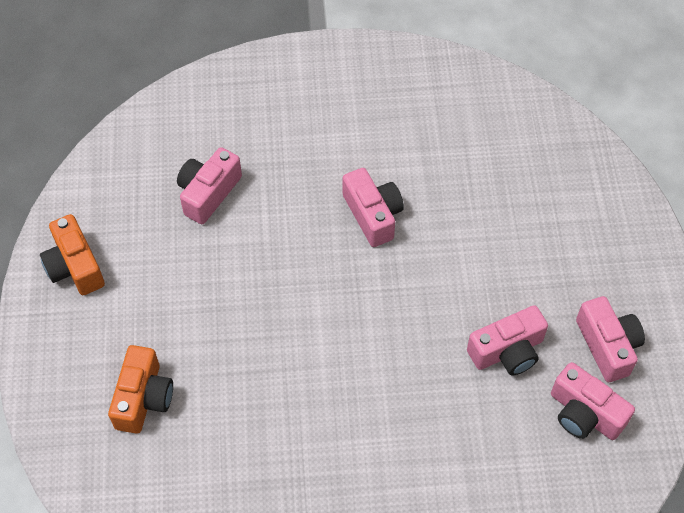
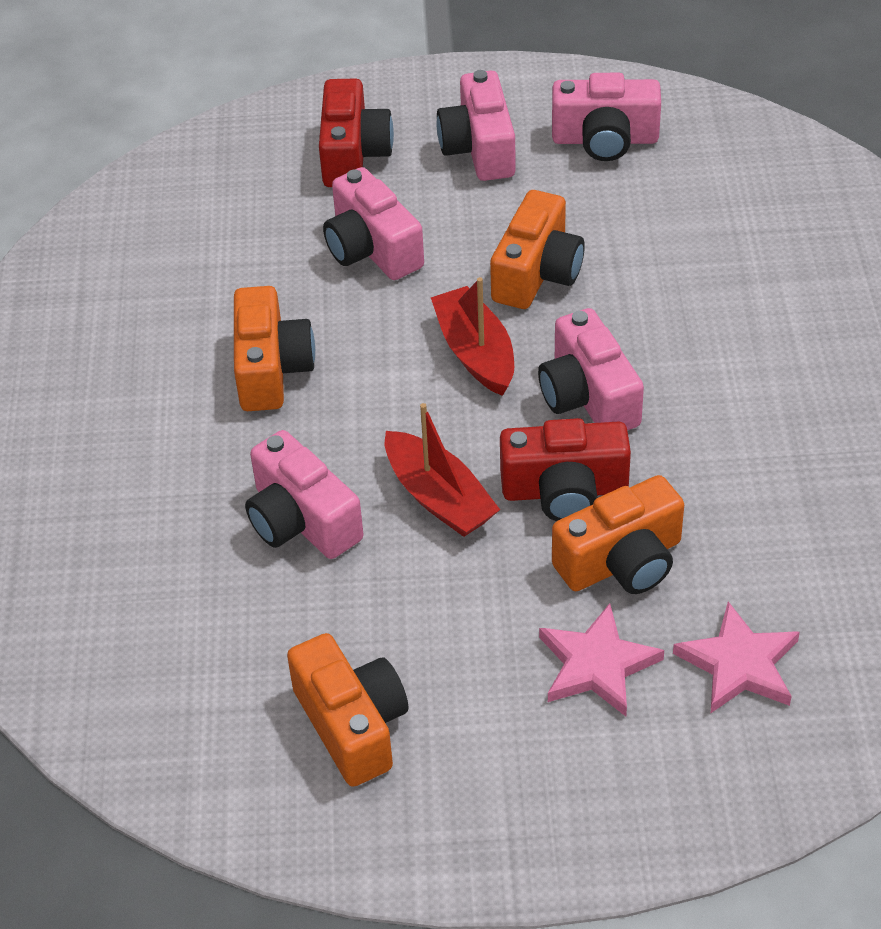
orange camera: 2 -> 4
pink star: 0 -> 2
red boat: 0 -> 2
red camera: 0 -> 2

